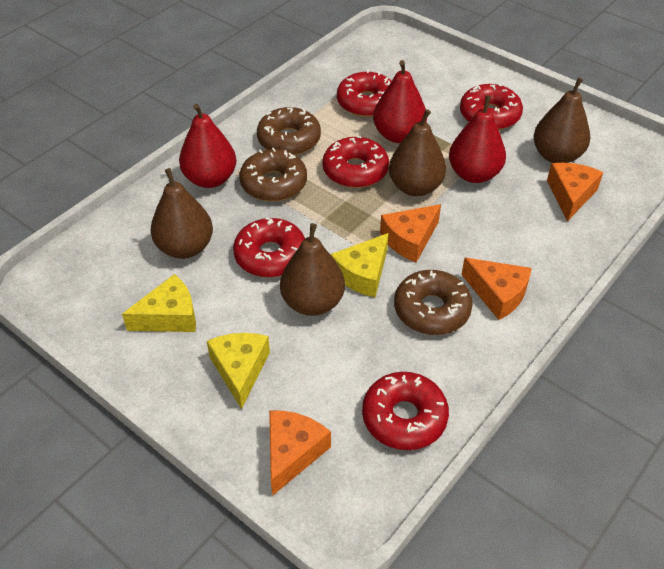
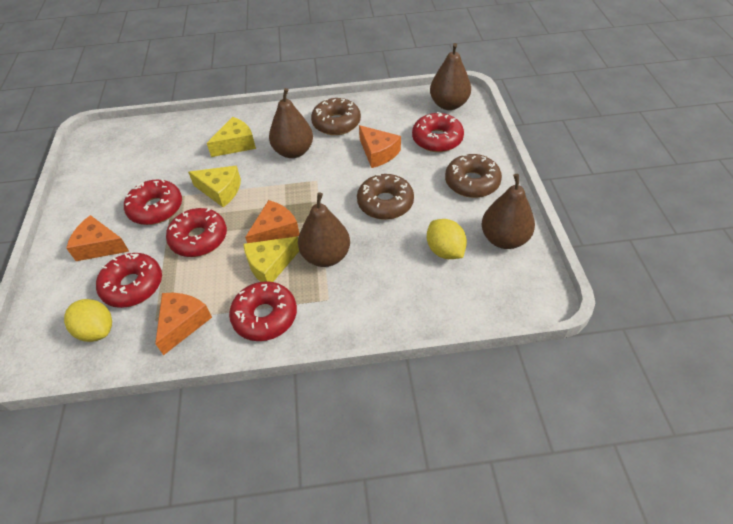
red pear: 3 -> 0
yellow lemon: 0 -> 2

